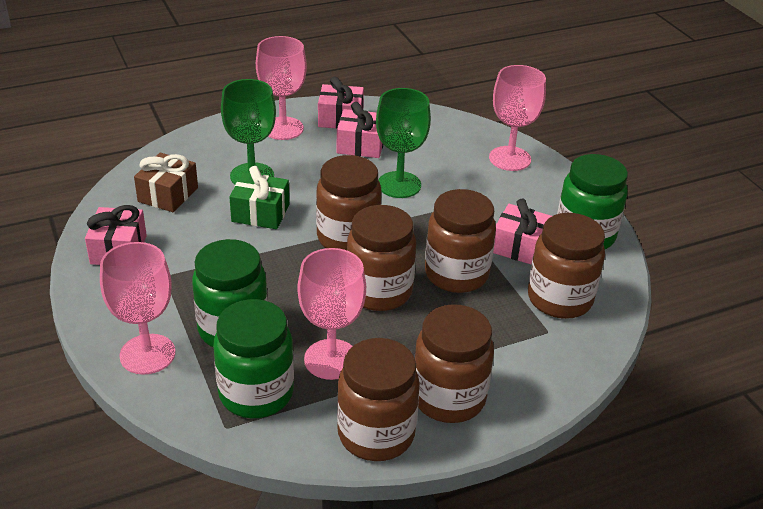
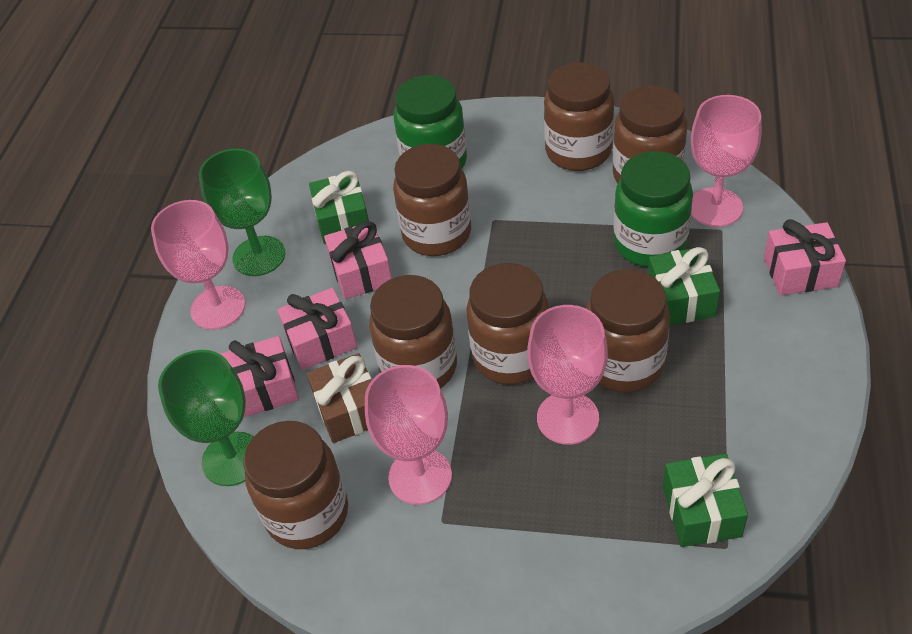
brown jar: 6 -> 7
green gift: 1 -> 3
green jar: 3 -> 2

